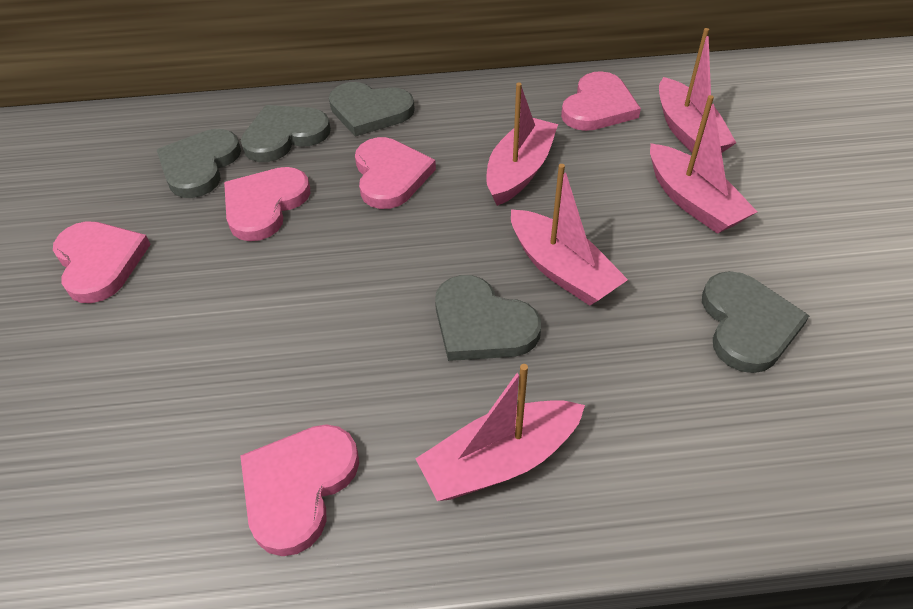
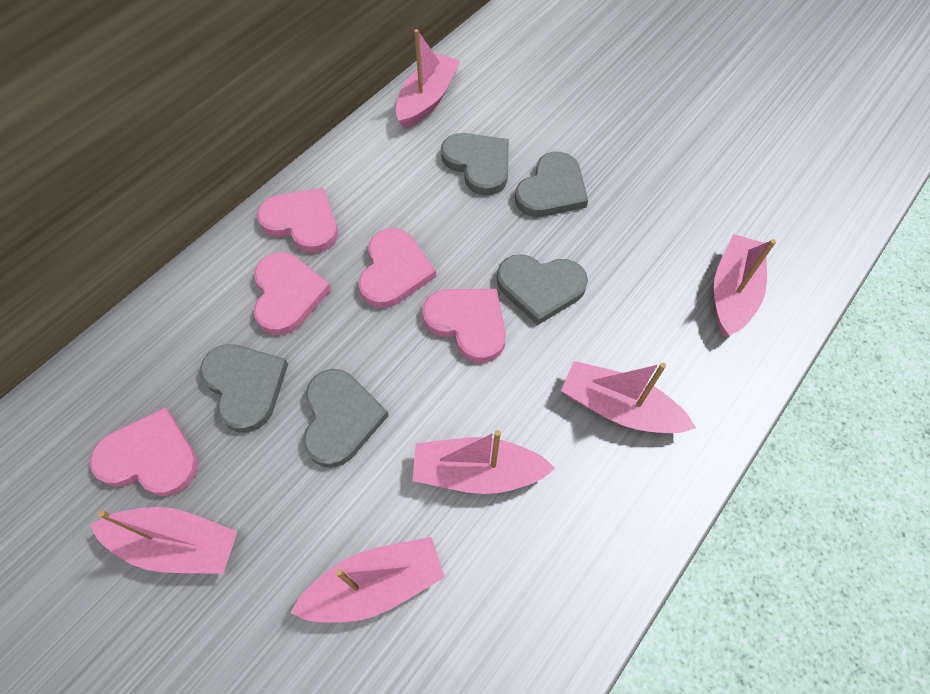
pink boat: 5 -> 6

